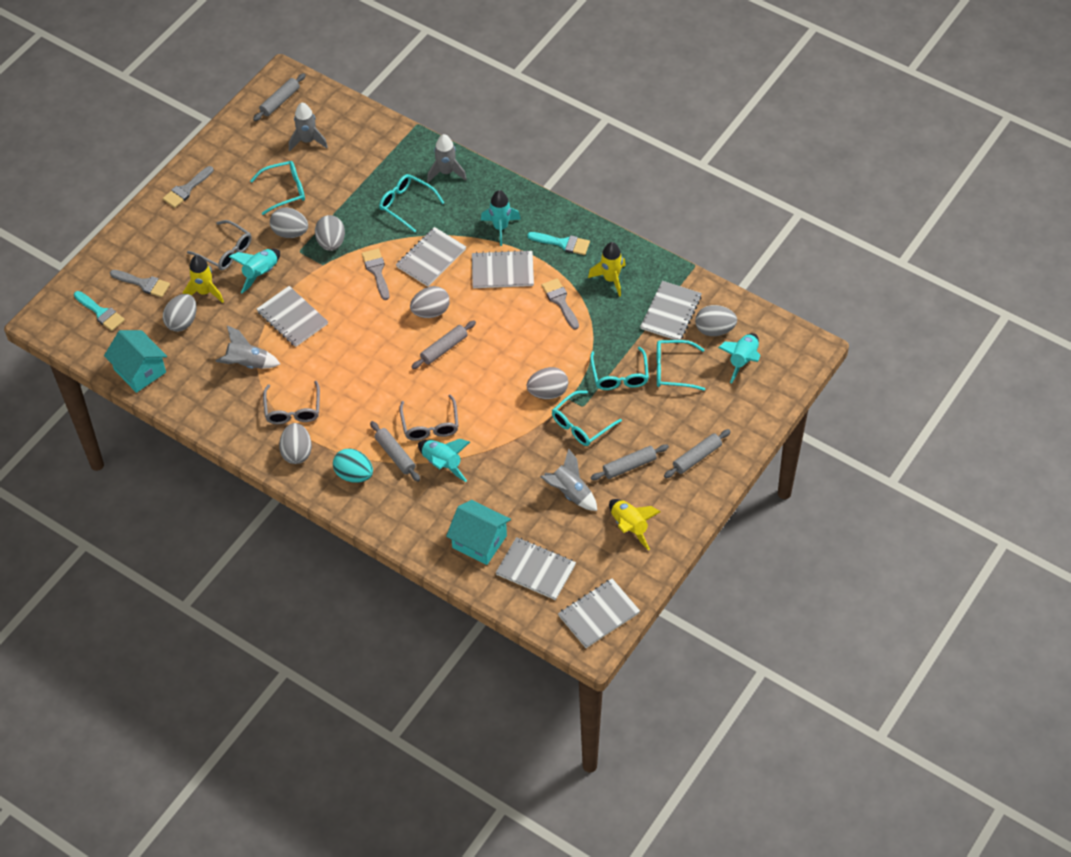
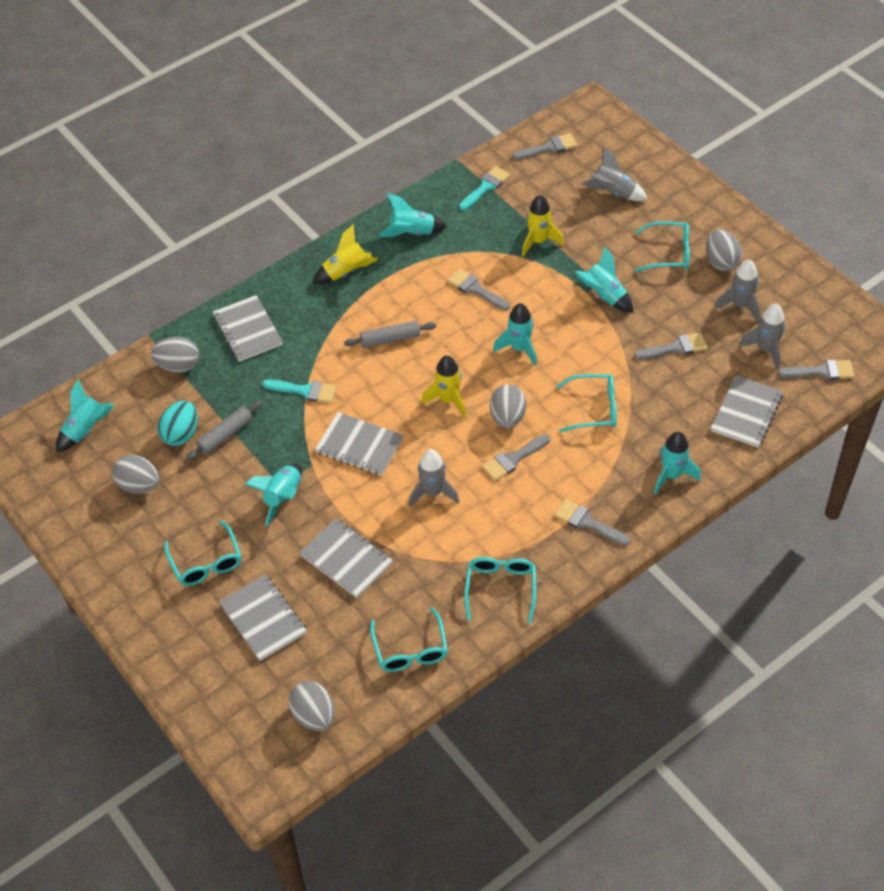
grey brush: 4 -> 6
grey egg: 7 -> 5
grey glasses: 3 -> 0
grey notebook: 6 -> 5
grey rolling pin: 5 -> 2
turquoise house: 2 -> 0
turquoise rocket: 4 -> 6

